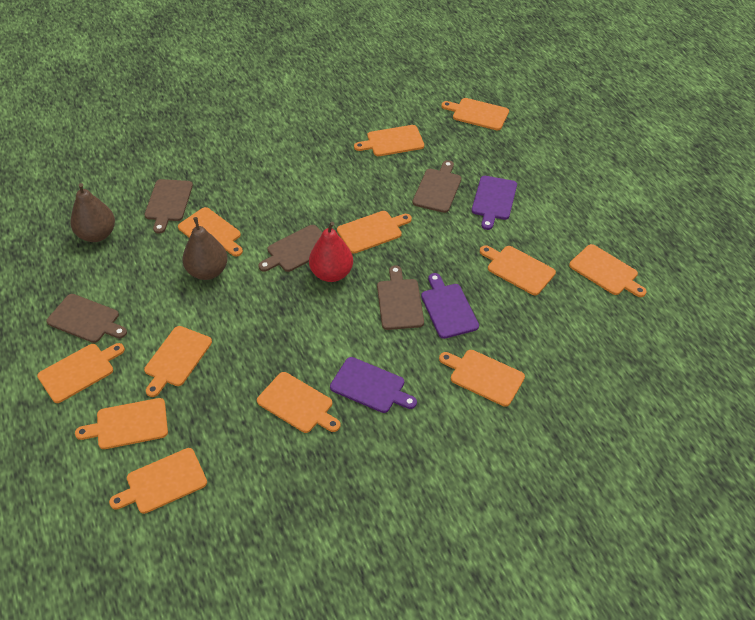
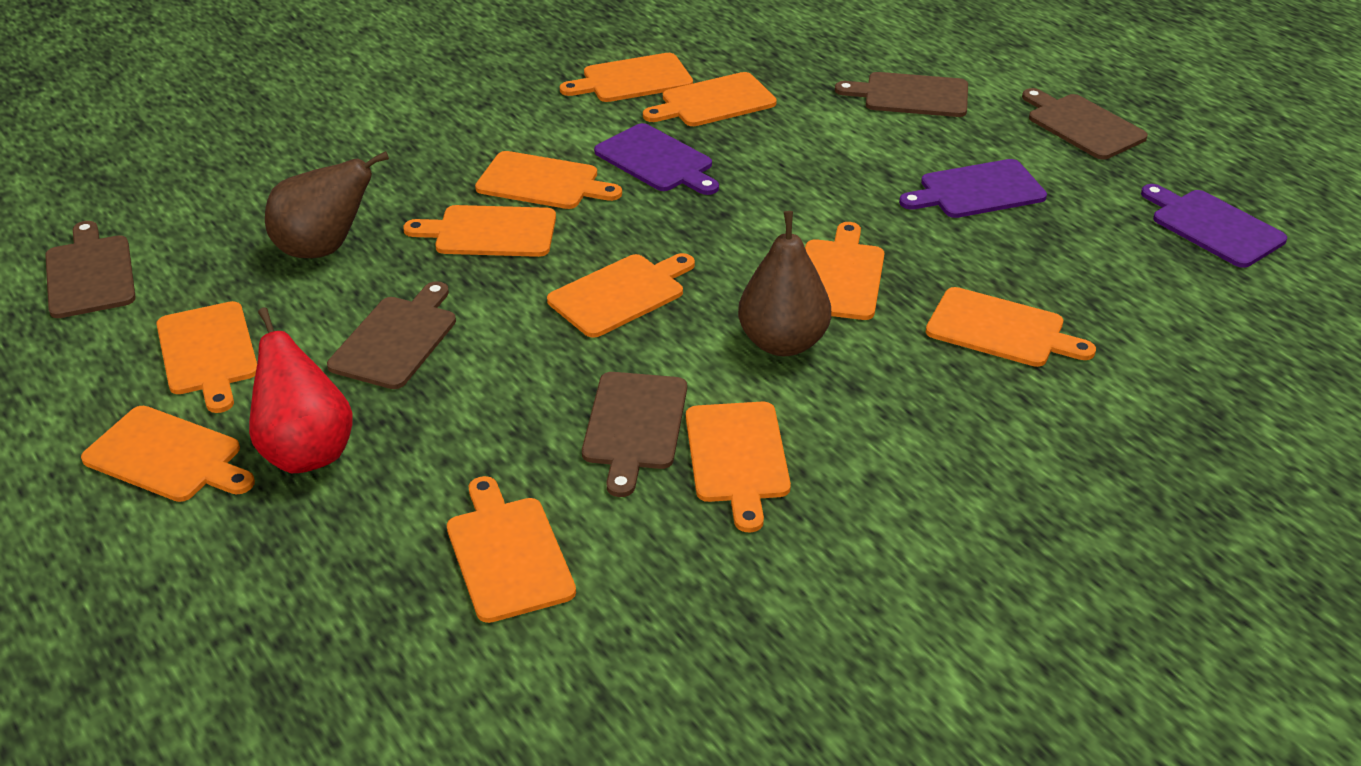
orange cutting board: 12 -> 11

